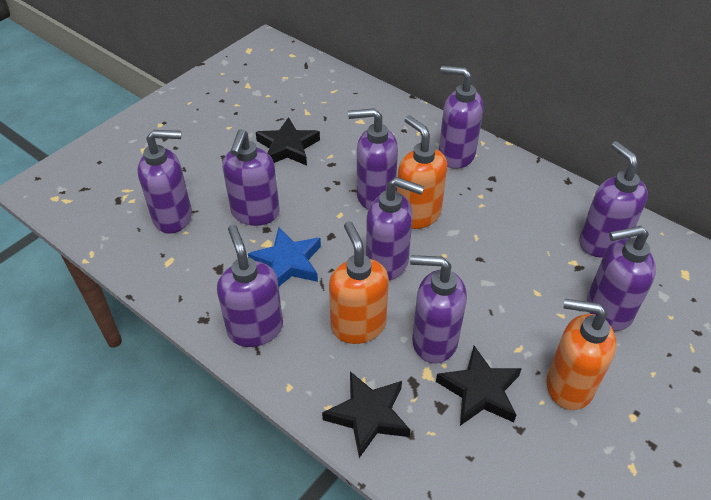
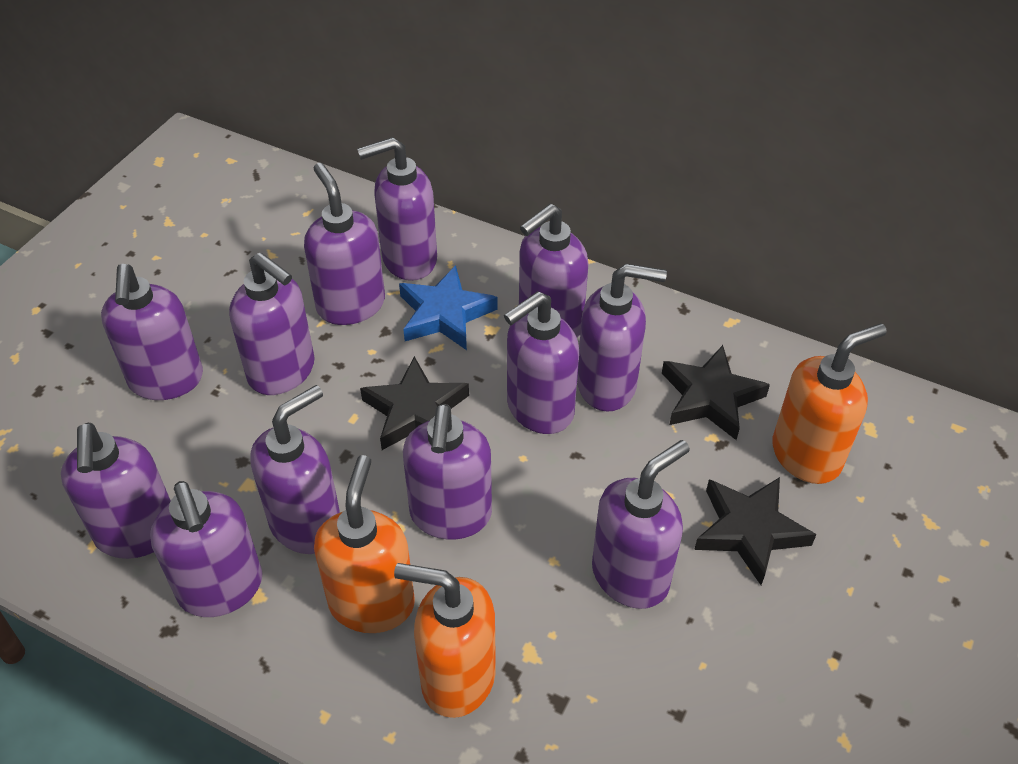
purple soap dispenser: 9 -> 12

